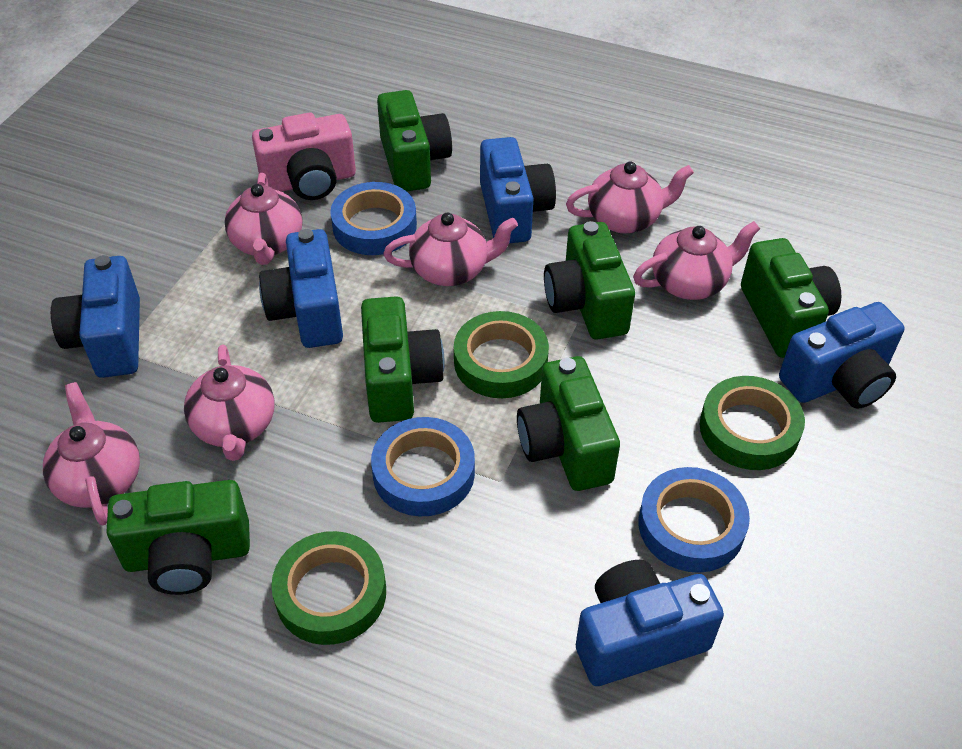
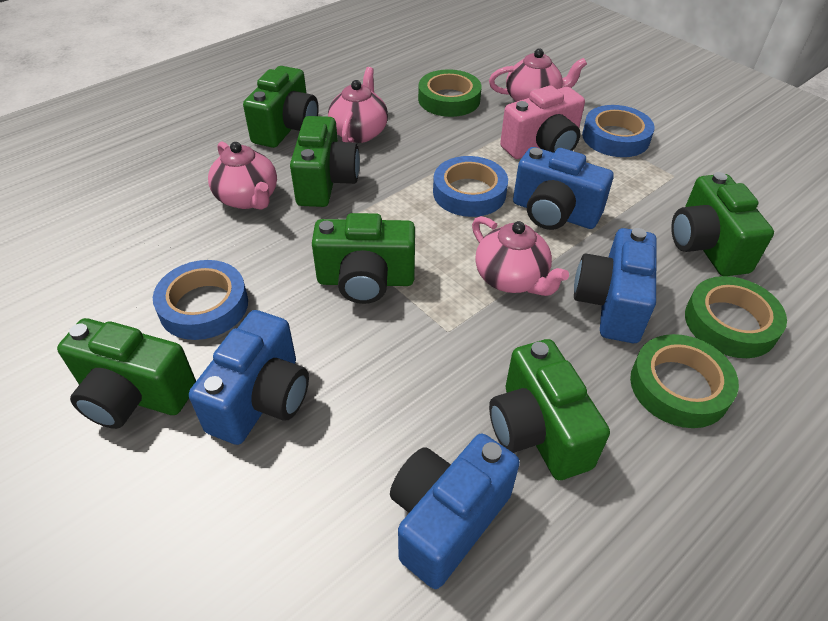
blue camera: 5 -> 4
pink teapot: 6 -> 4

